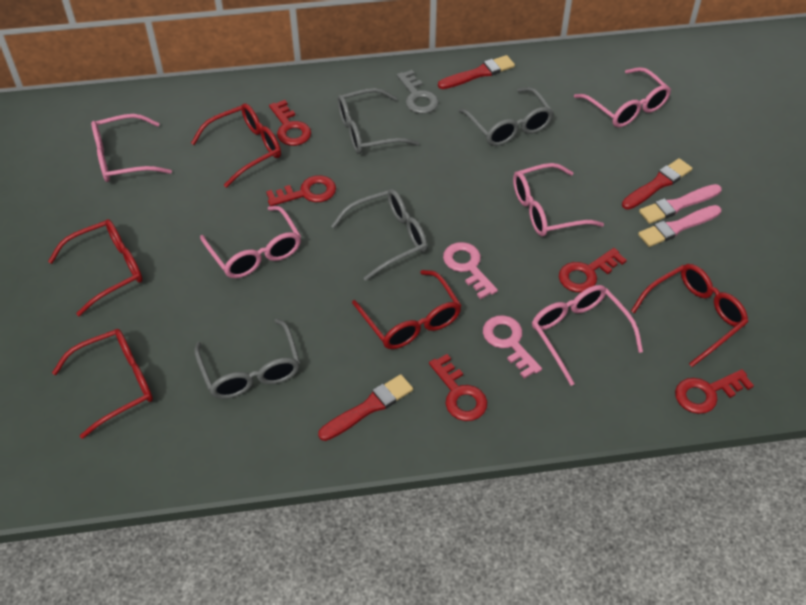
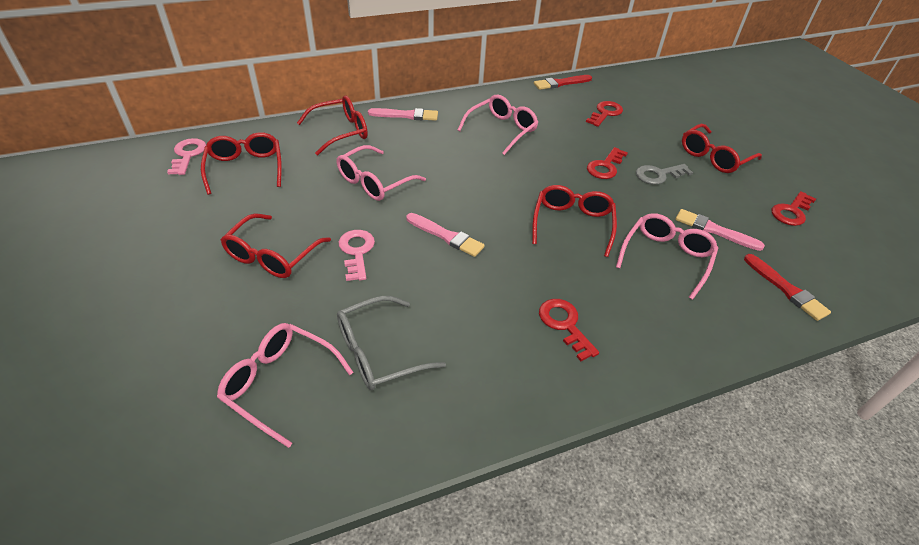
grey glasses: 4 -> 1
pink brush: 2 -> 3
pink glasses: 5 -> 4
red brush: 3 -> 2
red key: 5 -> 4

